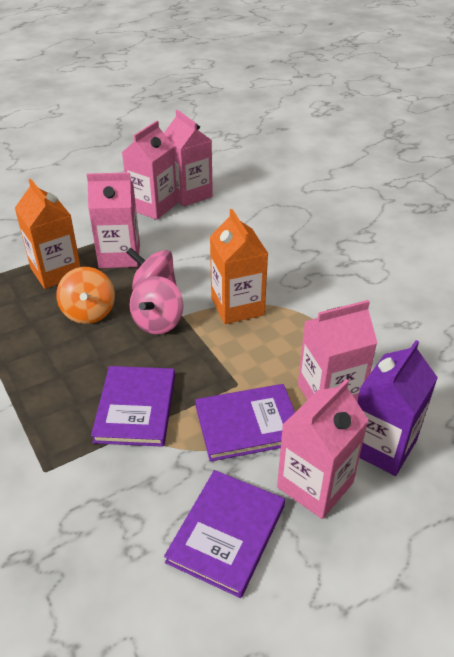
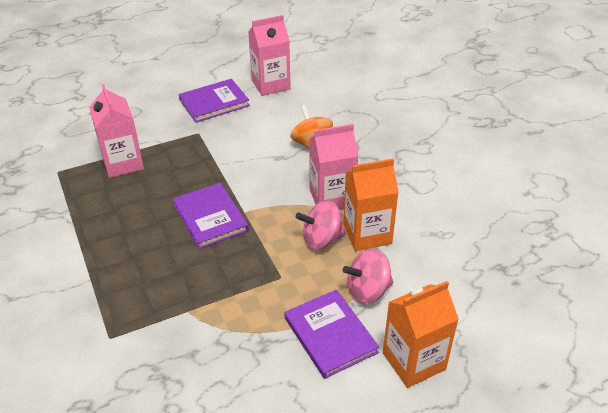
pink carton: 5 -> 3
purple carton: 1 -> 0

